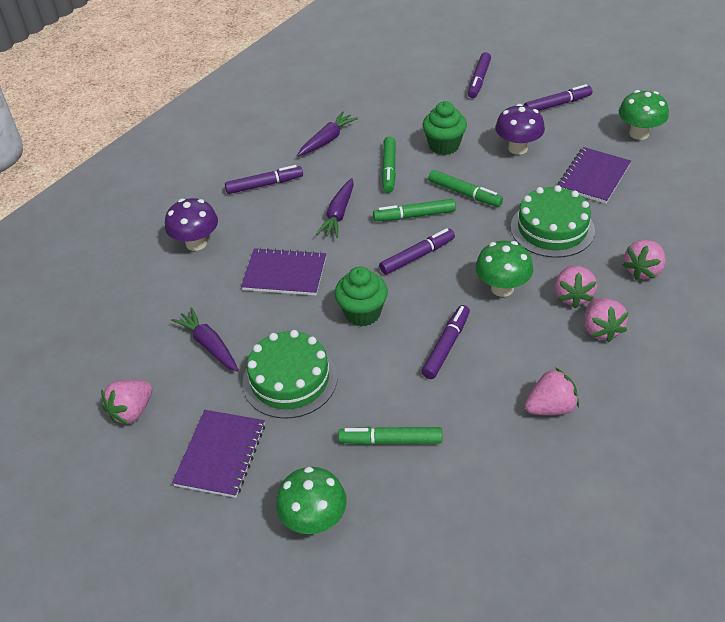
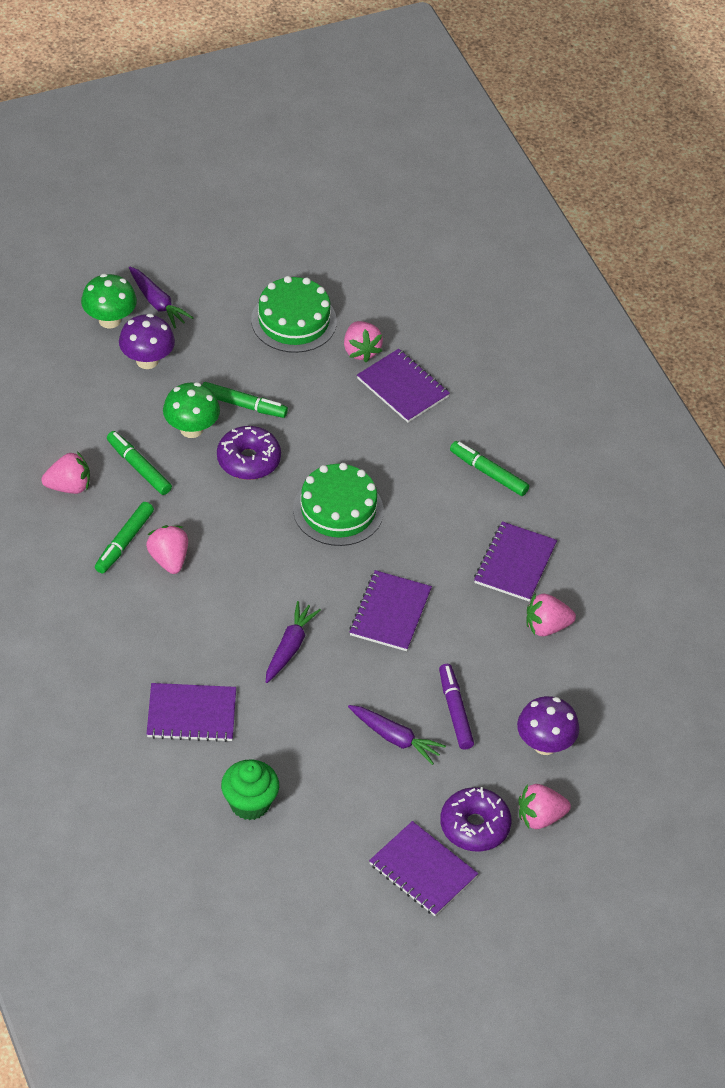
green cupcake: 2 -> 1
green mushroom: 3 -> 2
purple donut: 0 -> 2
purple marker: 5 -> 1
purple notebook: 3 -> 5

